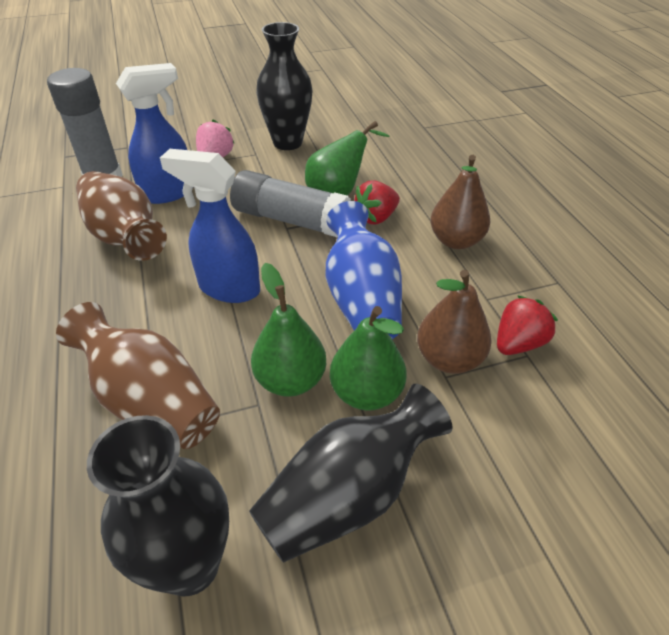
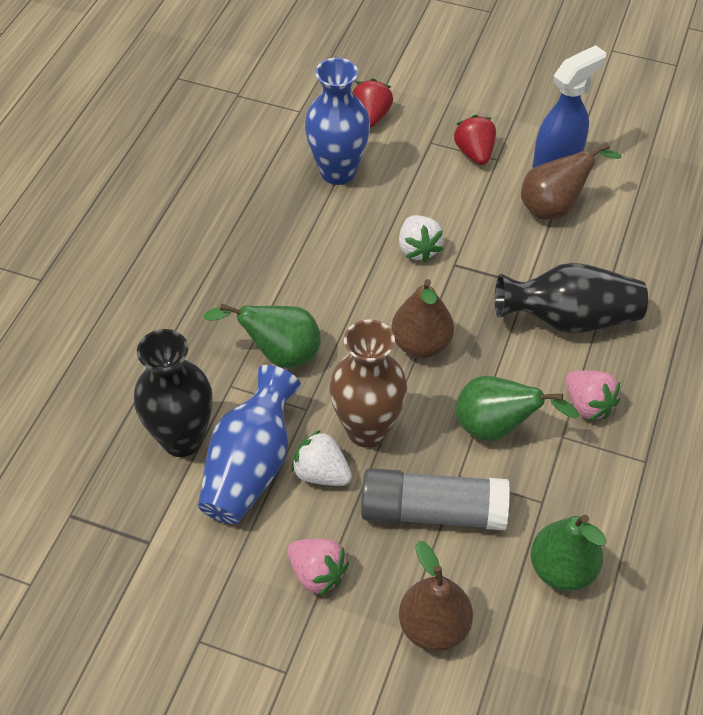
black vase: 3 -> 2
blue spray bottle: 2 -> 1
blue vase: 1 -> 2
brown pear: 2 -> 3
brown vase: 2 -> 1
grey glue stick: 2 -> 1
pink strawberry: 1 -> 2
white strawberry: 0 -> 2

